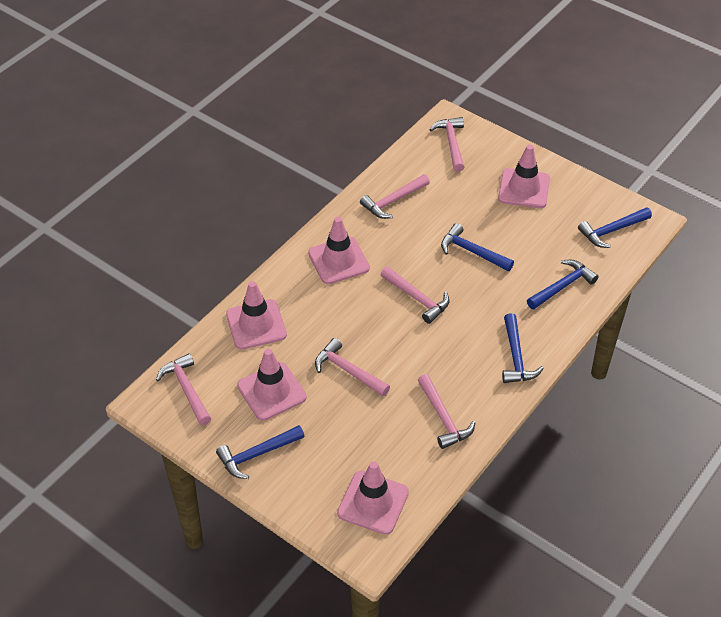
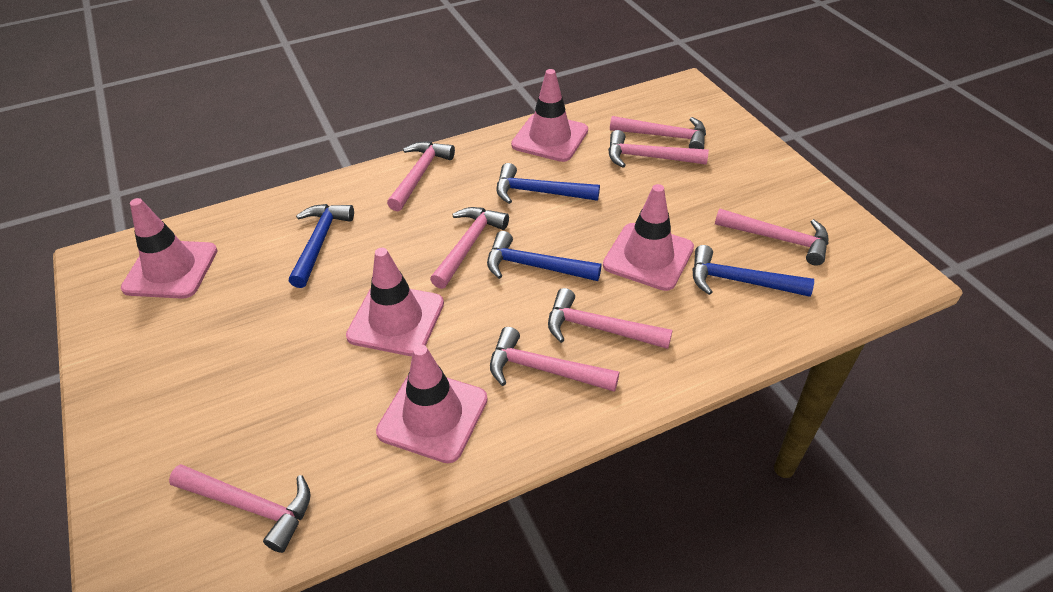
blue hammer: 5 -> 4
pink hammer: 6 -> 8

